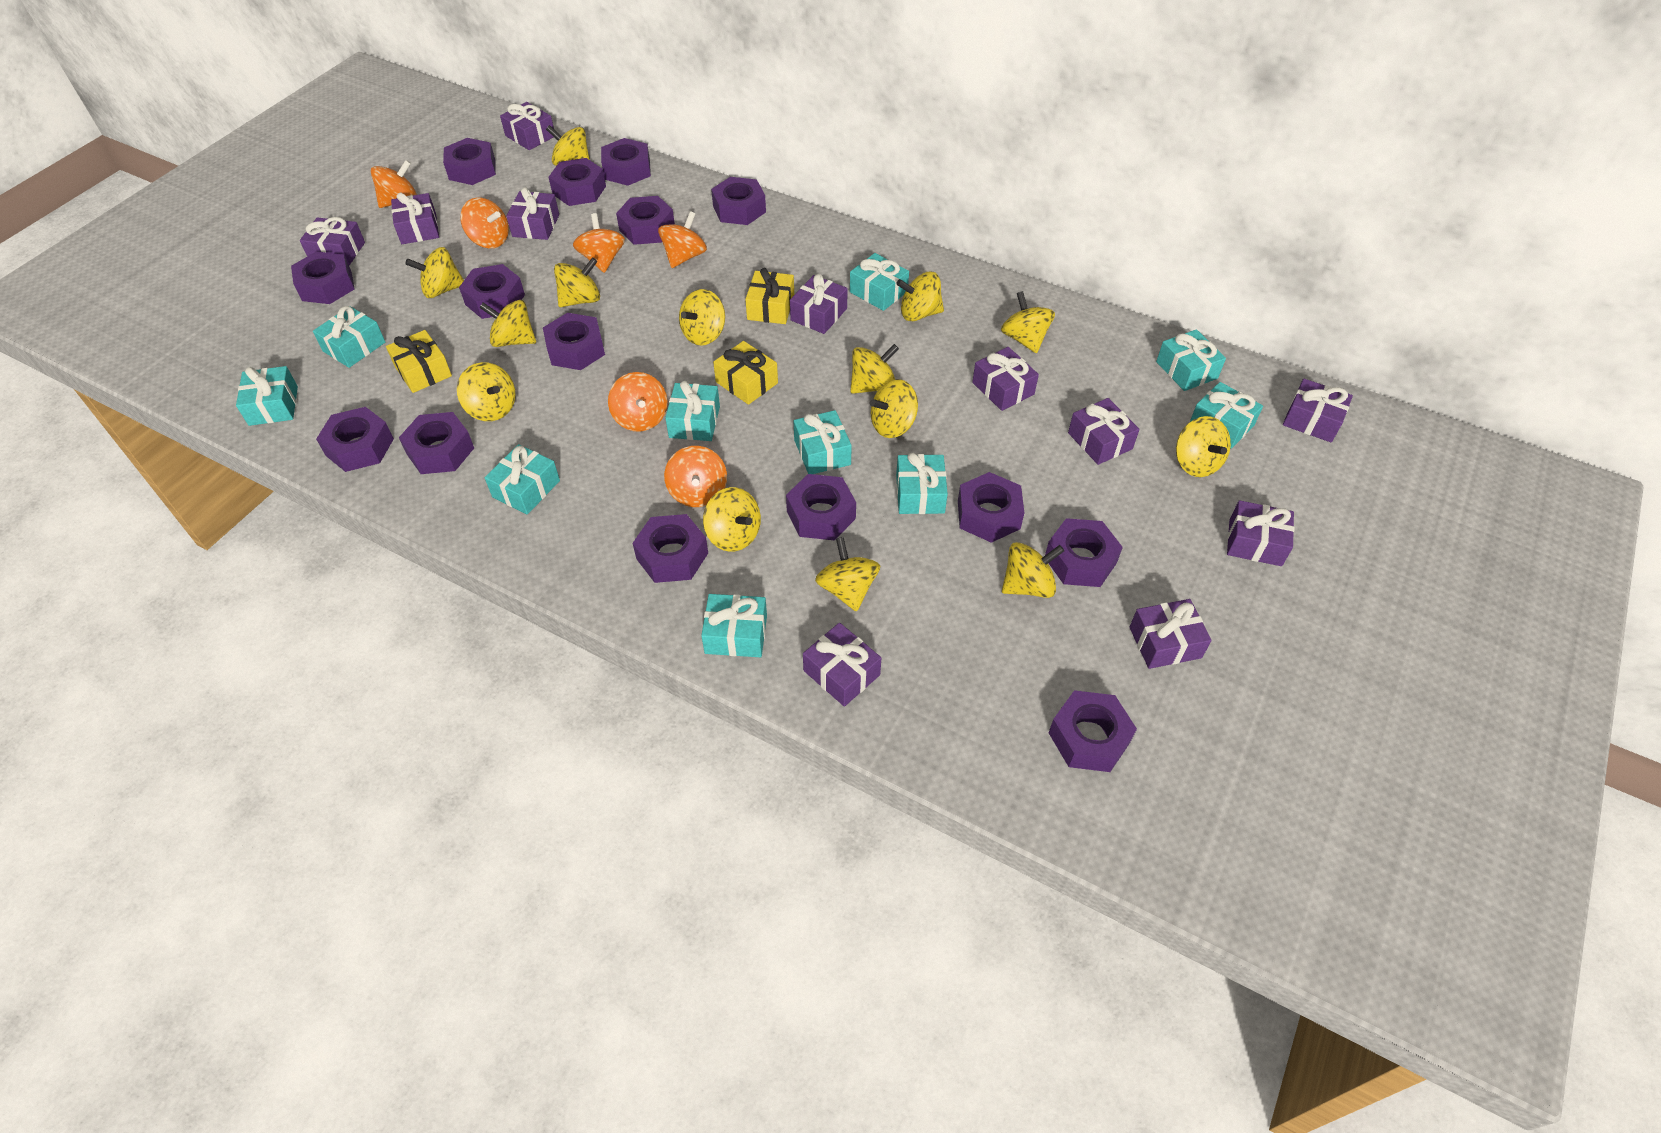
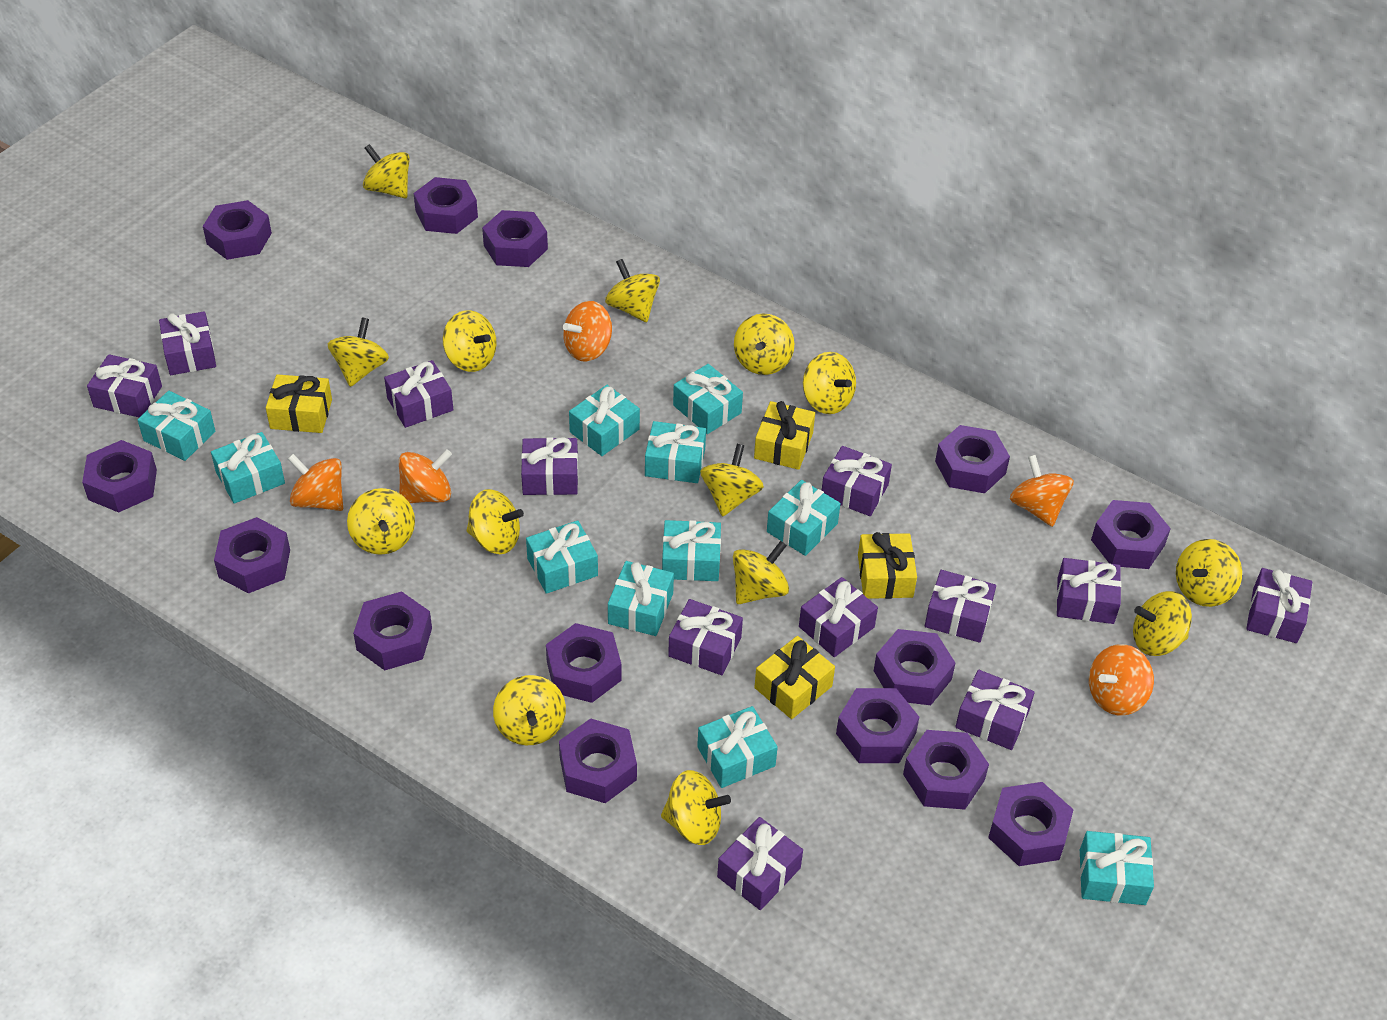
orange spinning top: 6 -> 5
purple gift: 11 -> 12
purple nut: 15 -> 14
turquoise gift: 10 -> 11
yellow gift: 3 -> 4

